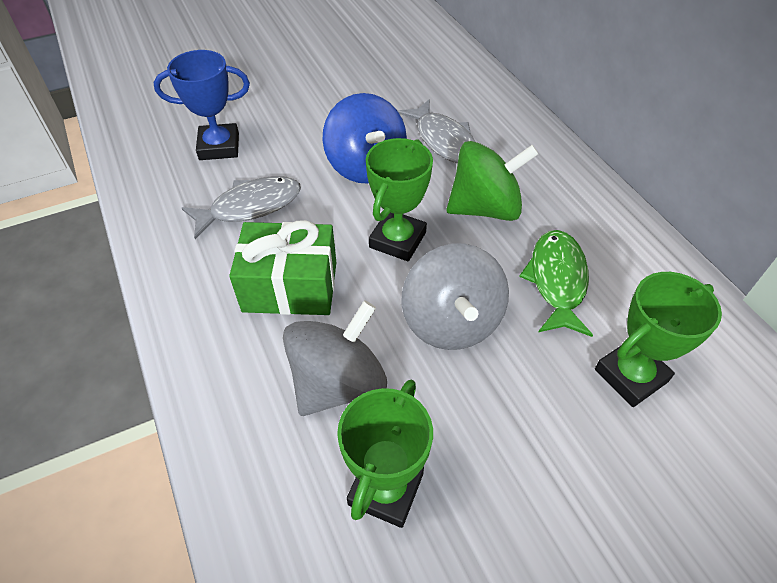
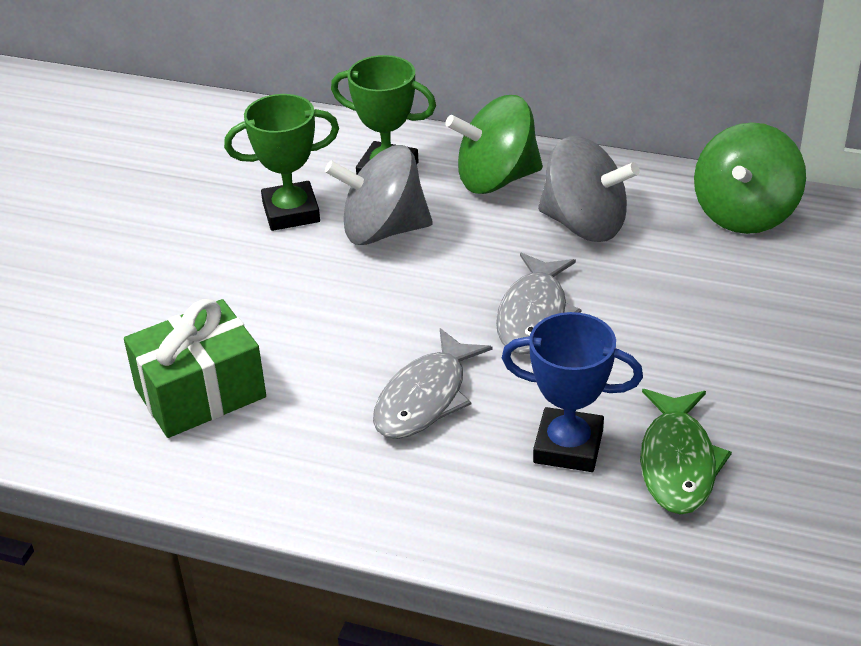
blue spinning top: 1 -> 0
green spinning top: 1 -> 2
green trophy: 3 -> 2

